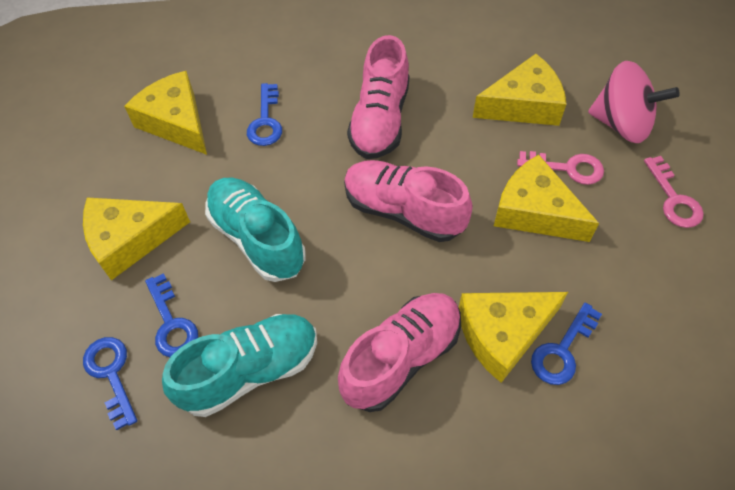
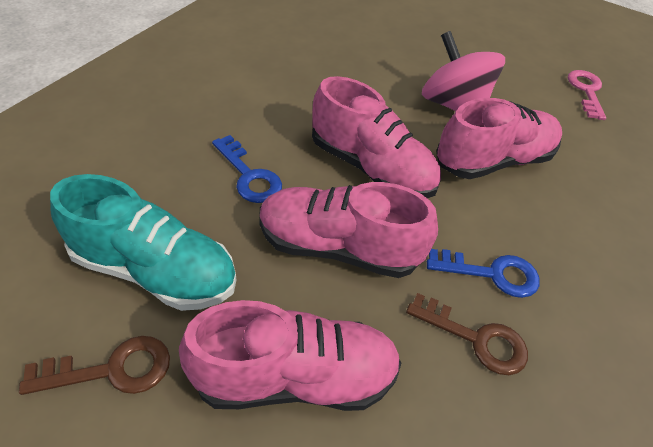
blue key: 4 -> 2
brown key: 0 -> 2
pink key: 2 -> 1
pink shoe: 3 -> 4
turquoise shoe: 2 -> 1
yellow cheese: 5 -> 0

